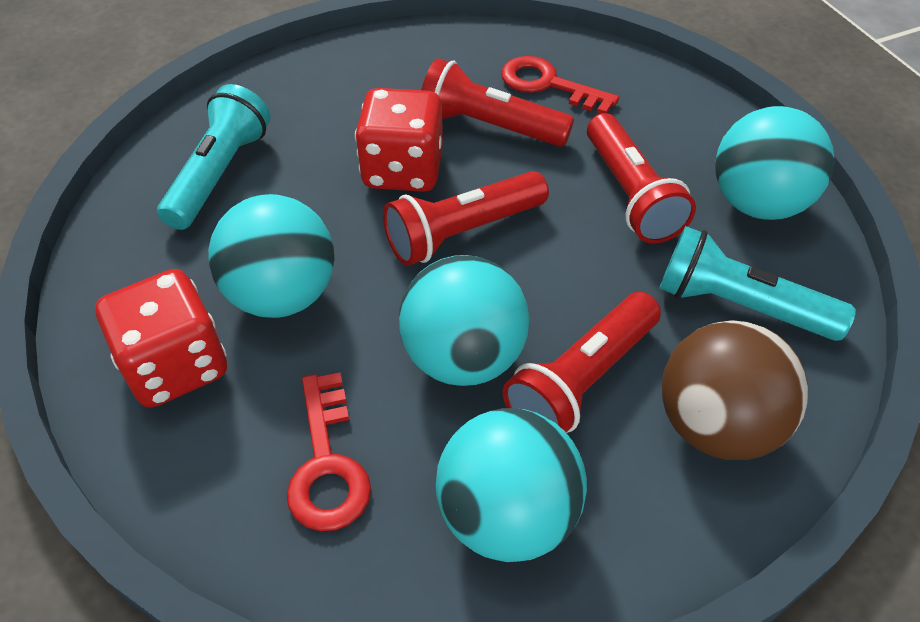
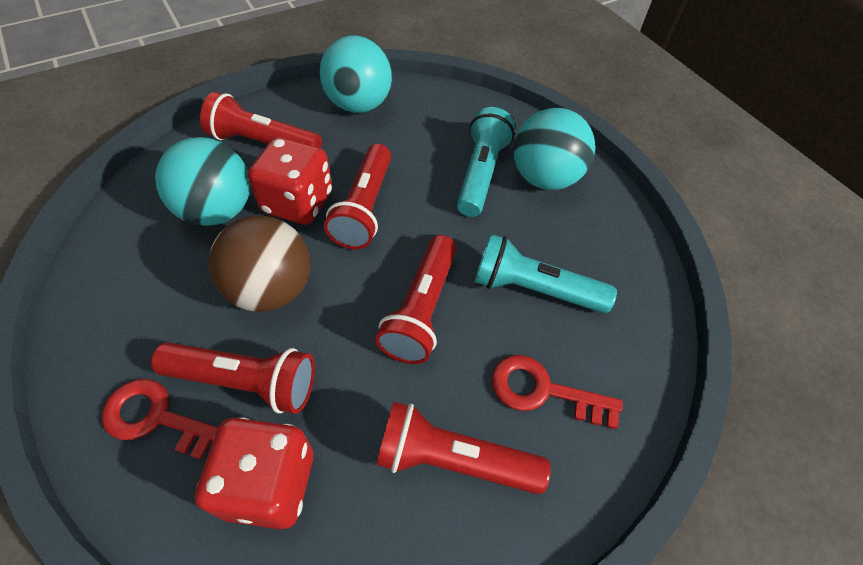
red flashlight: 4 -> 5
turquoise ball: 4 -> 3

